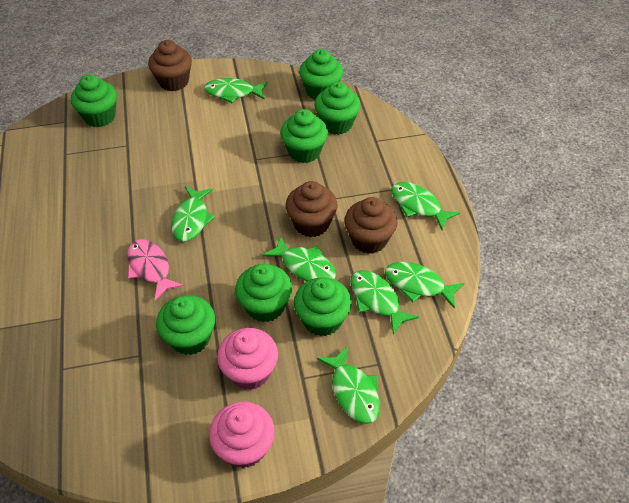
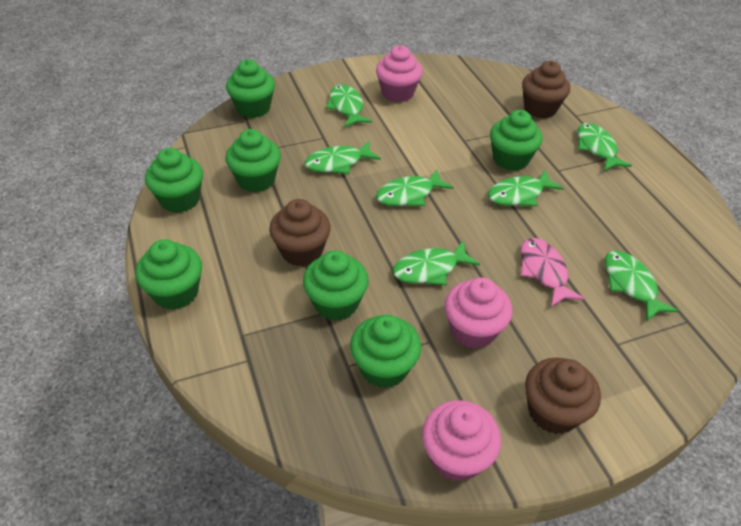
pink cupcake: 2 -> 3

